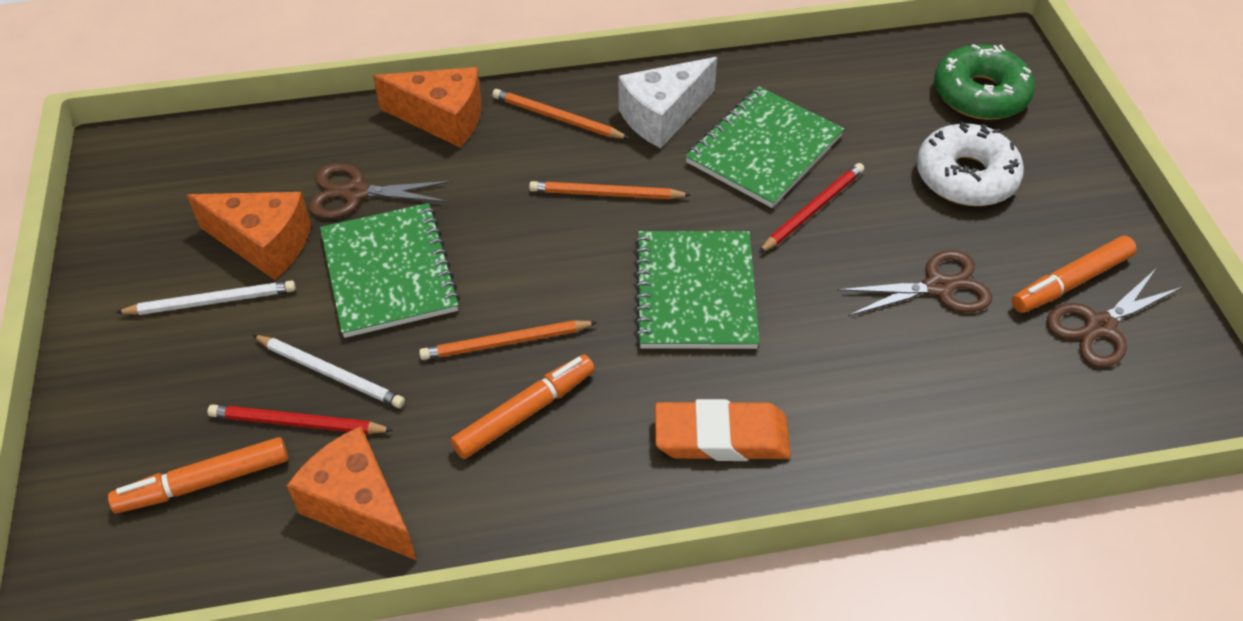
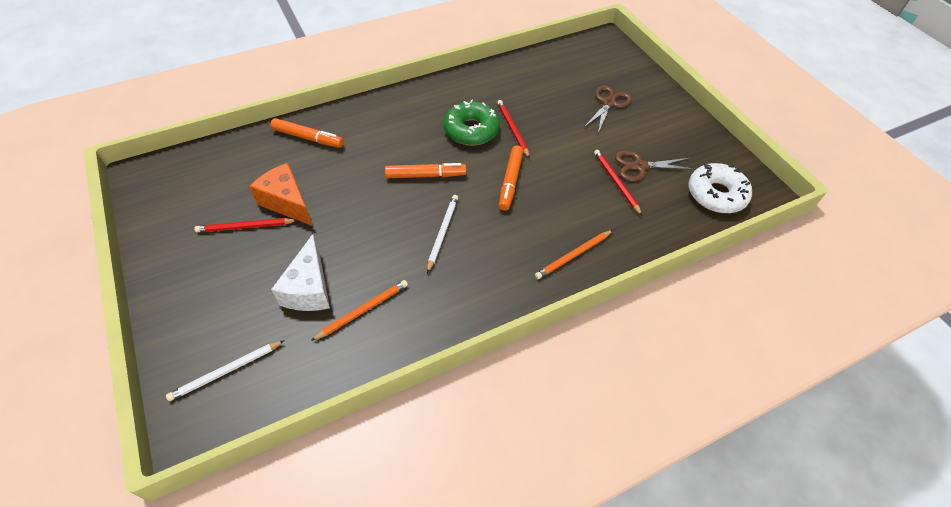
brown scissors: 3 -> 2
green notebook: 3 -> 0
orange cheese: 3 -> 1
orange eraser: 1 -> 0
orange pencil: 3 -> 2
red pencil: 2 -> 3

